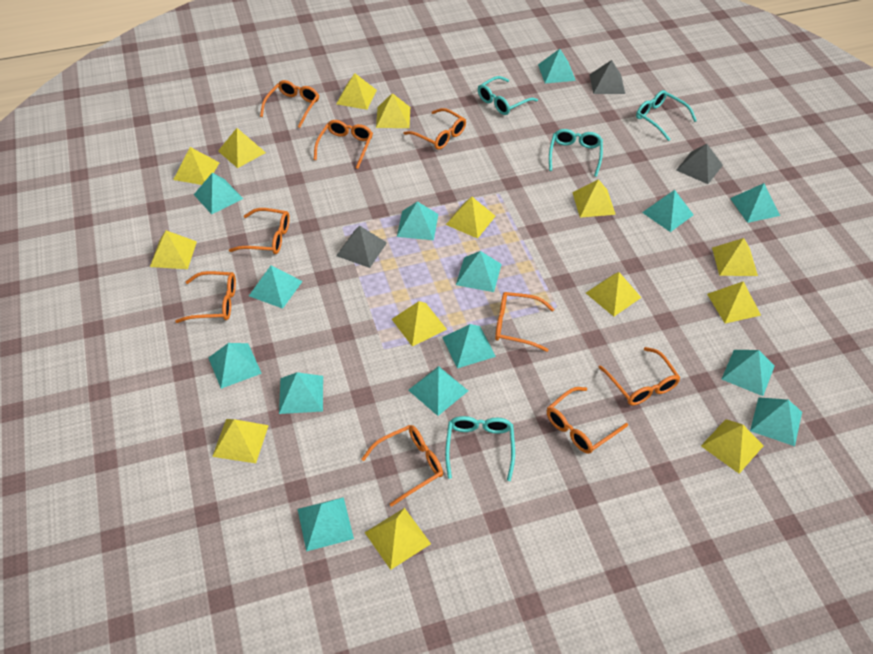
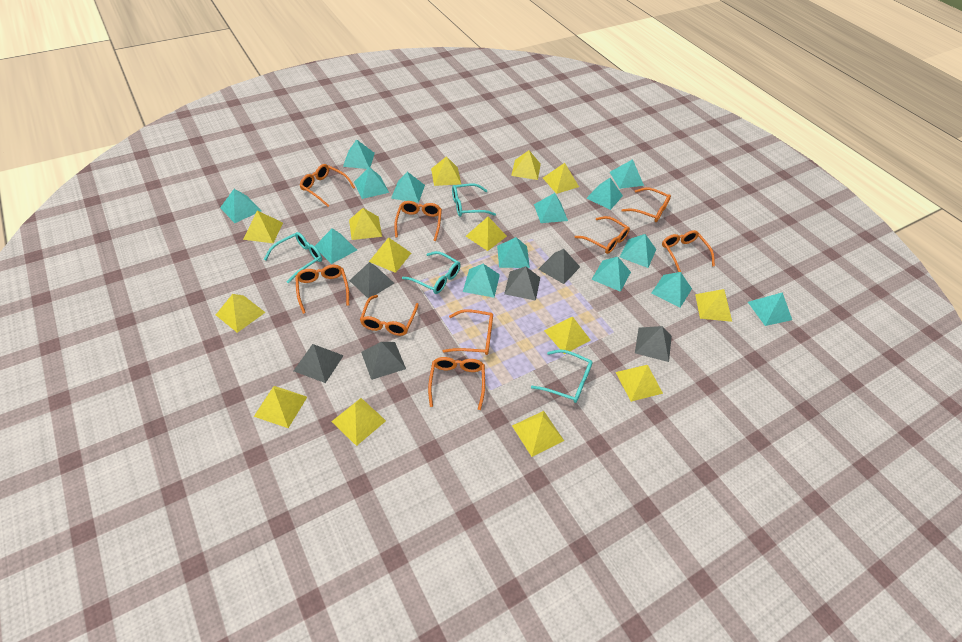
grey pyramid: 3 -> 6

